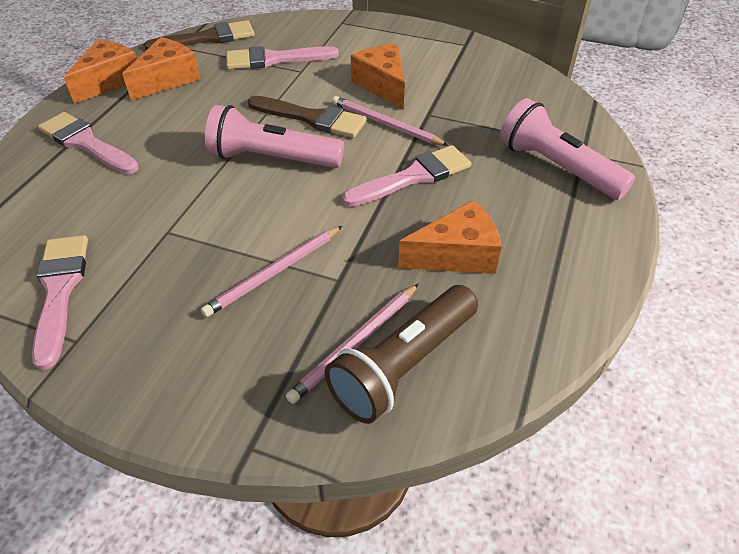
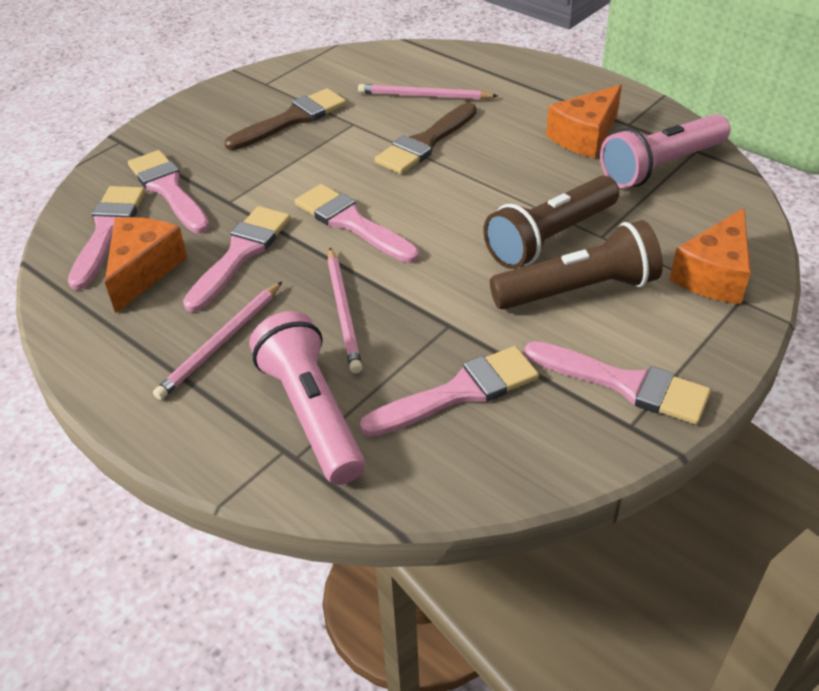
brown flashlight: 1 -> 2
orange cheese: 4 -> 3
pink brush: 4 -> 6

